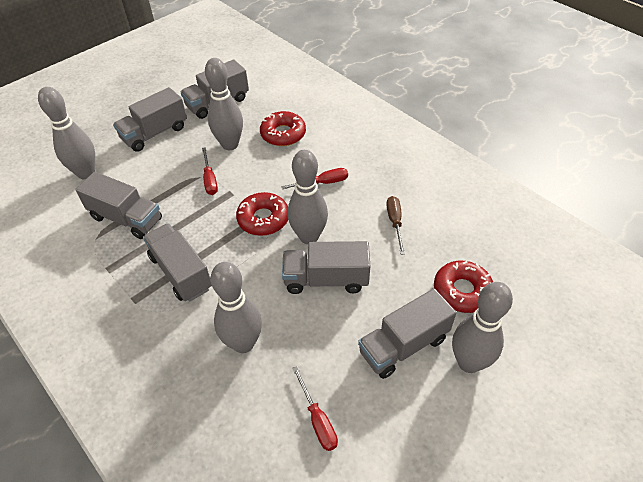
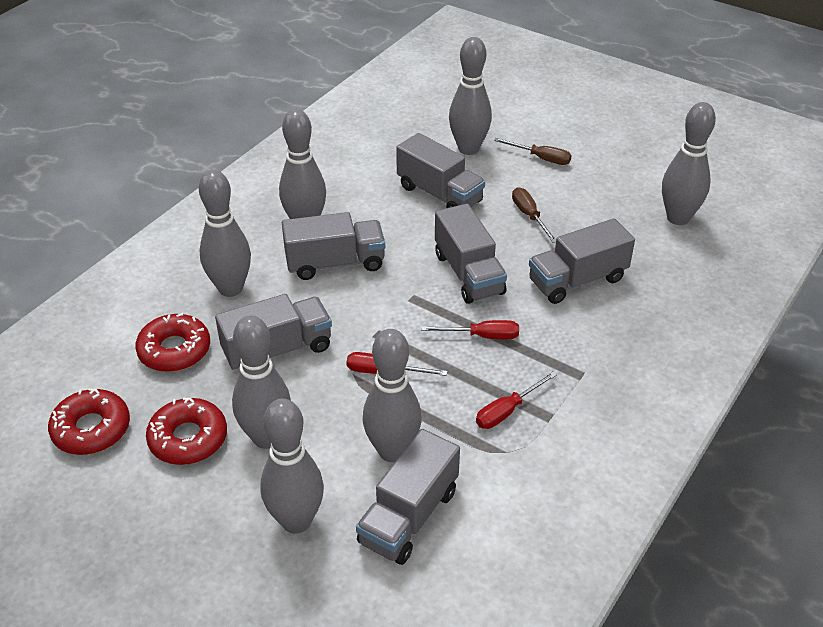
brown screwdriver: 1 -> 2
grey bowling pin: 5 -> 7

